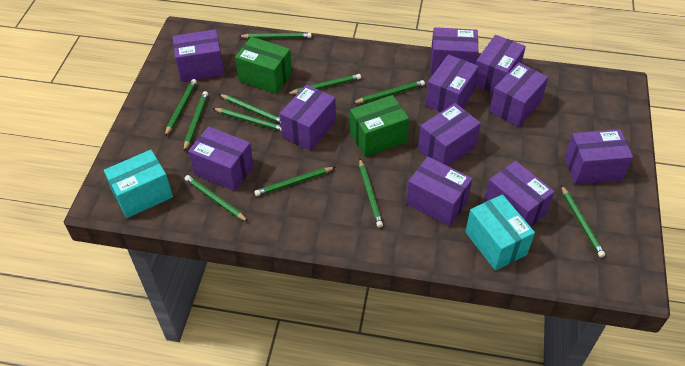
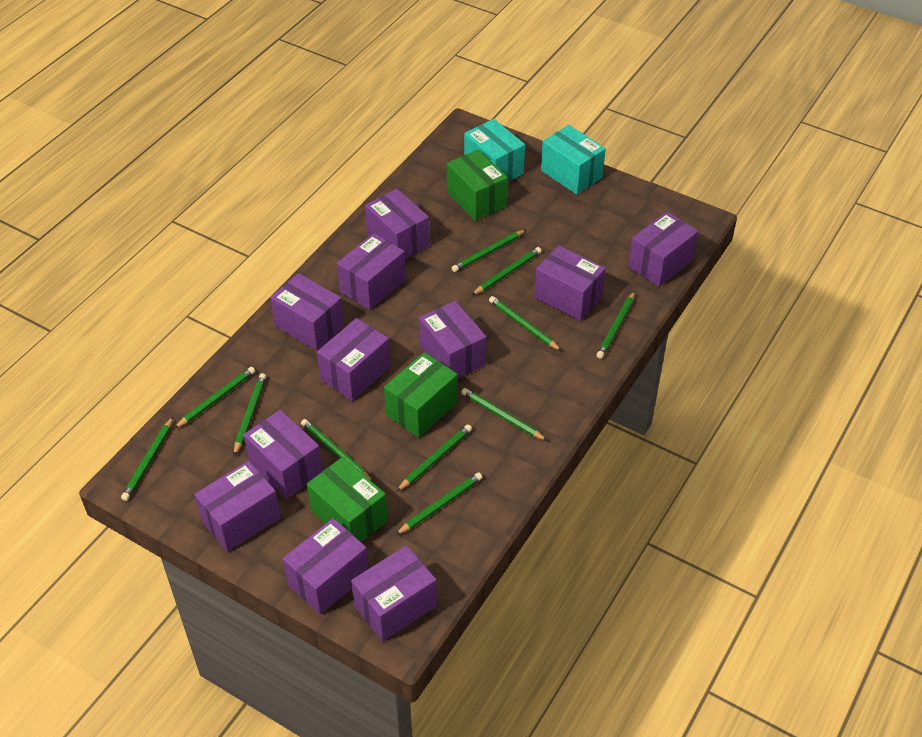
green box: 2 -> 3

